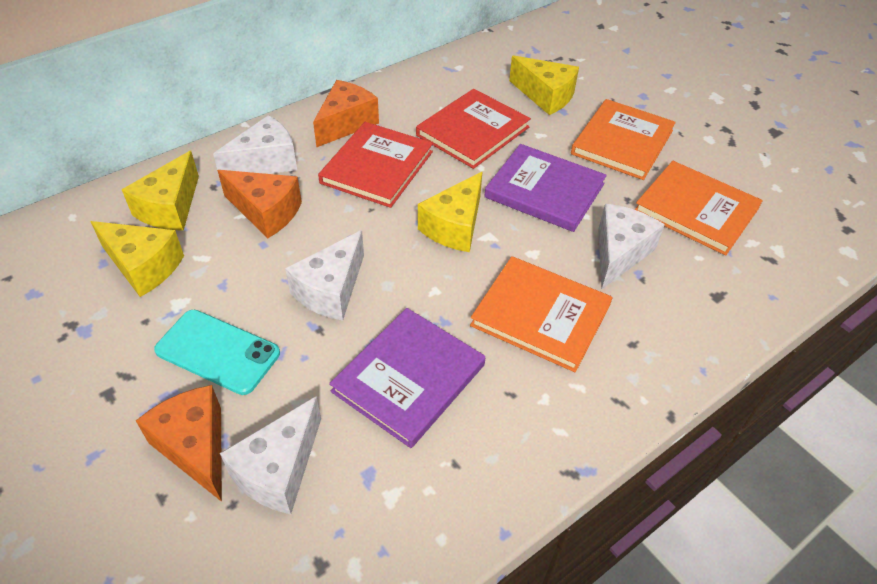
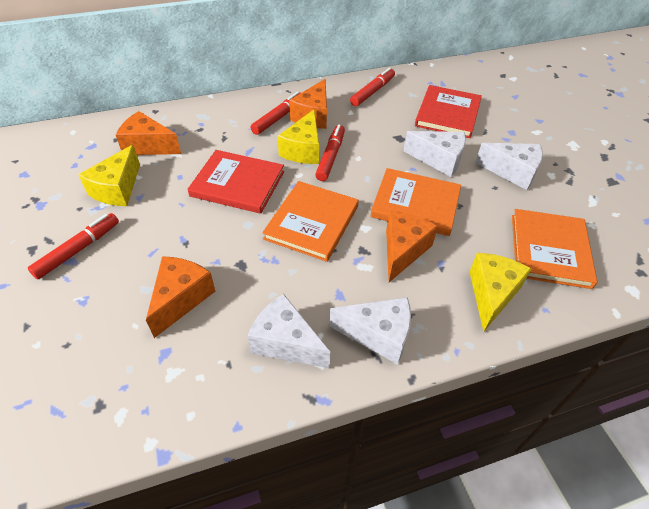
orange cheese: 3 -> 4
purple book: 2 -> 0
red marker: 0 -> 4
turquoise phone: 1 -> 0
yellow cheese: 4 -> 3

